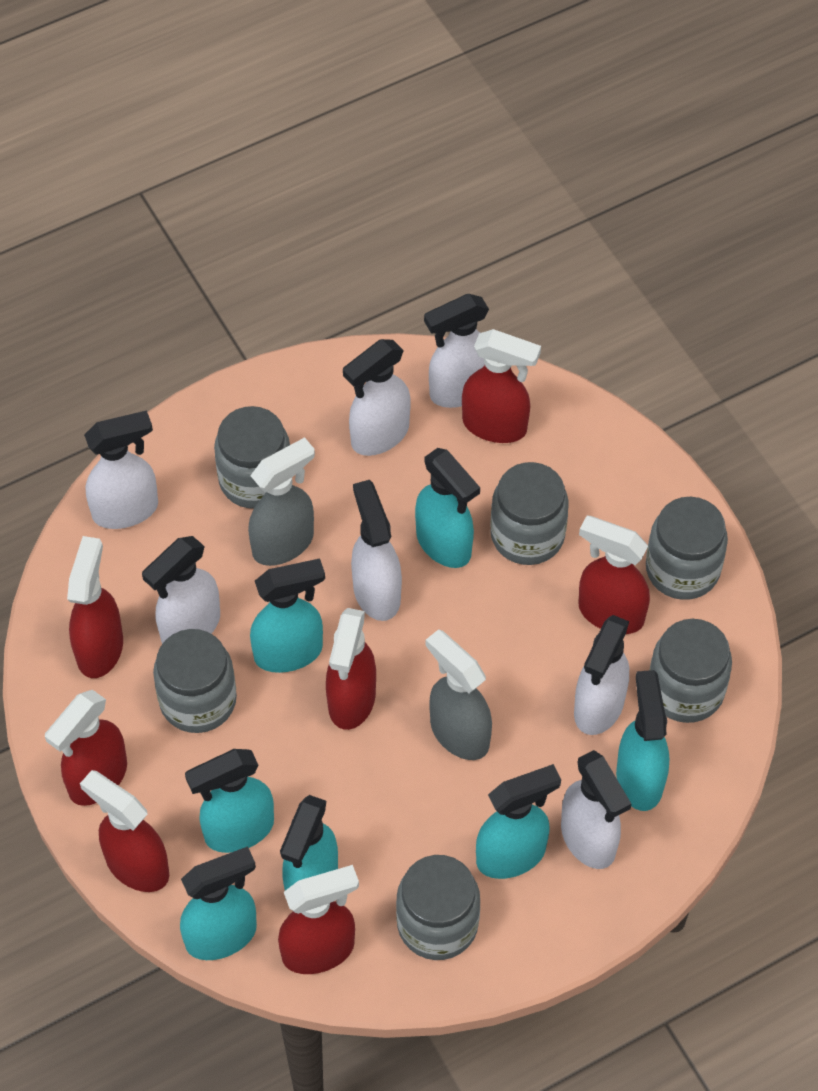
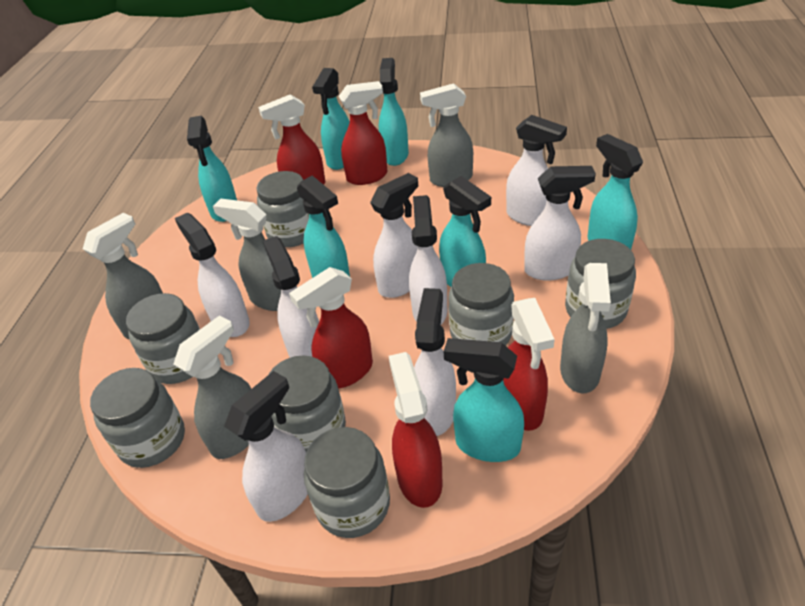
grey jar: 6 -> 7
grey spray bottle: 2 -> 5
red spray bottle: 7 -> 5
white spray bottle: 7 -> 8

